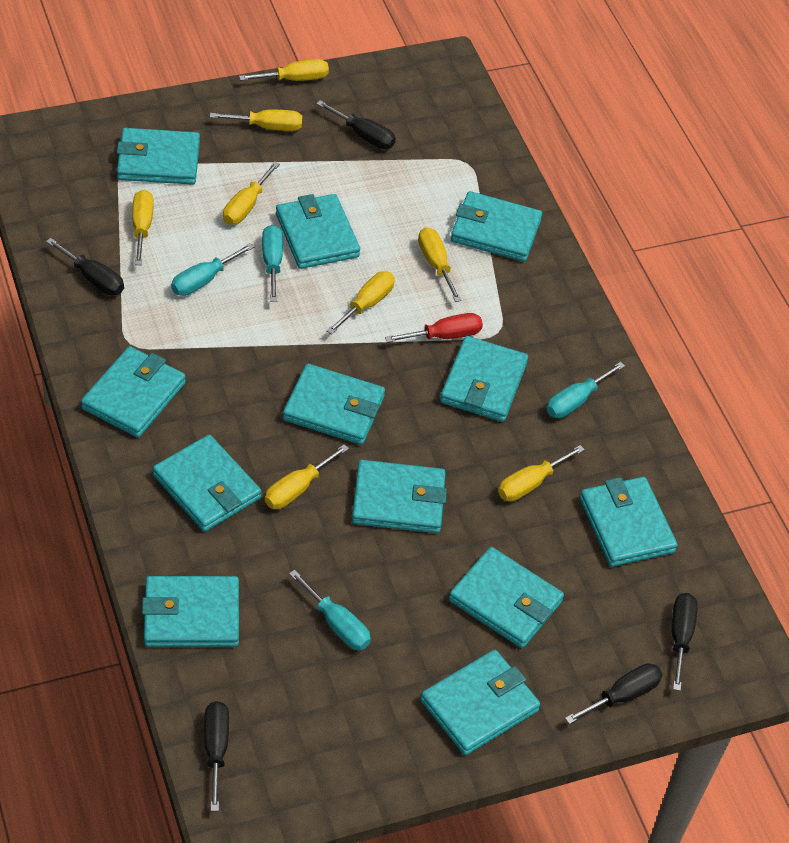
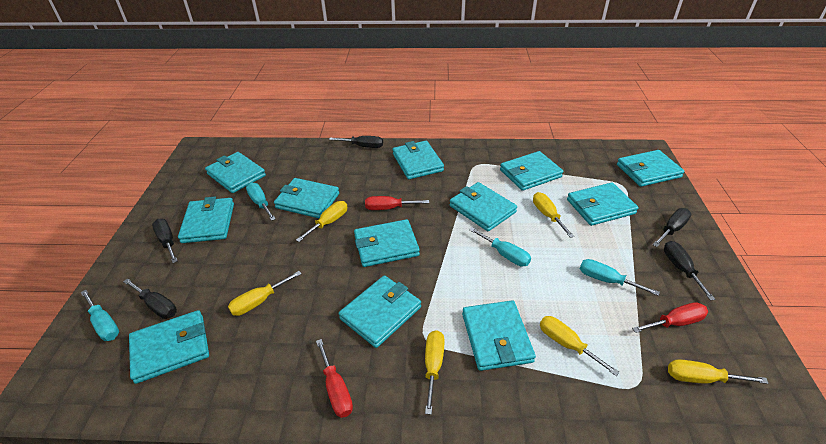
red screwdriver: 1 -> 3
yellow screwdriver: 8 -> 6

